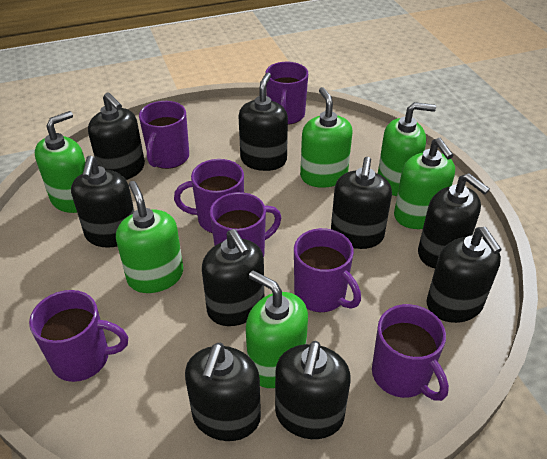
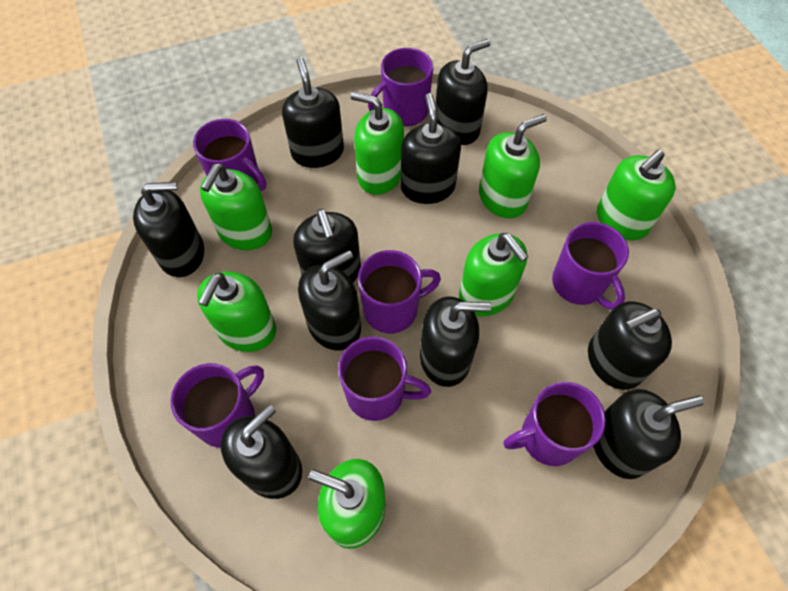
black soap dispenser: 9 -> 10
green soap dispenser: 6 -> 7

